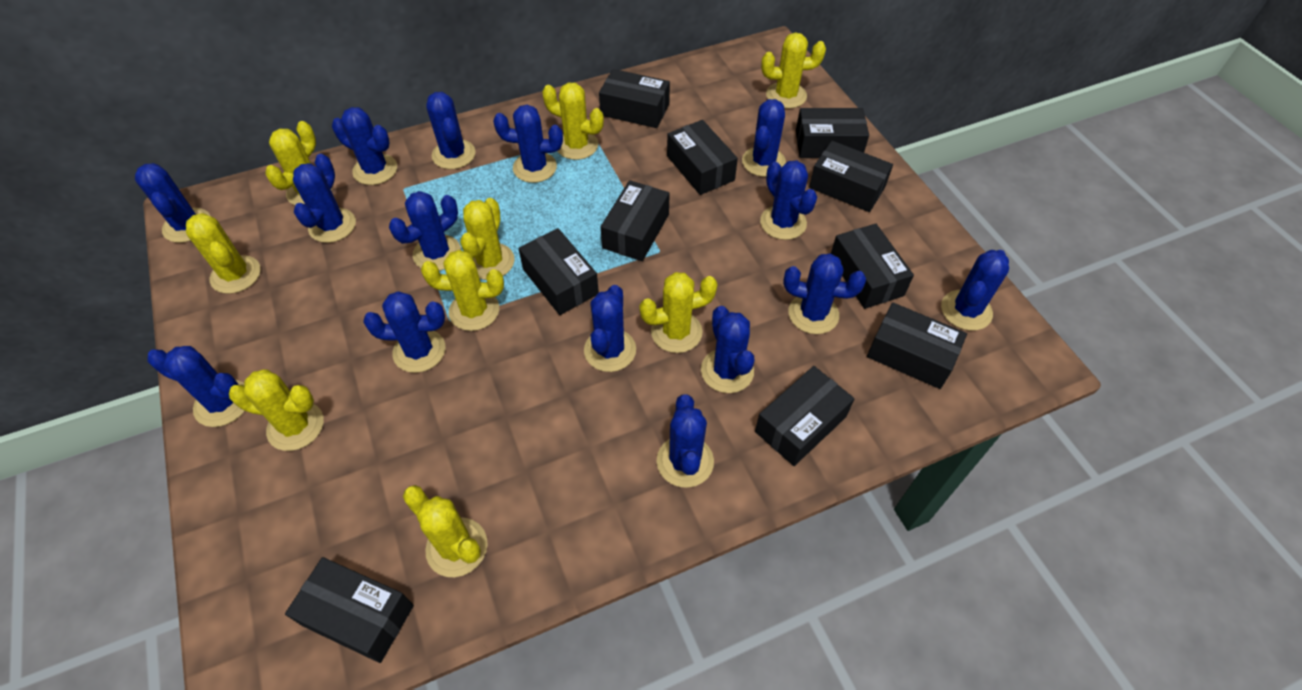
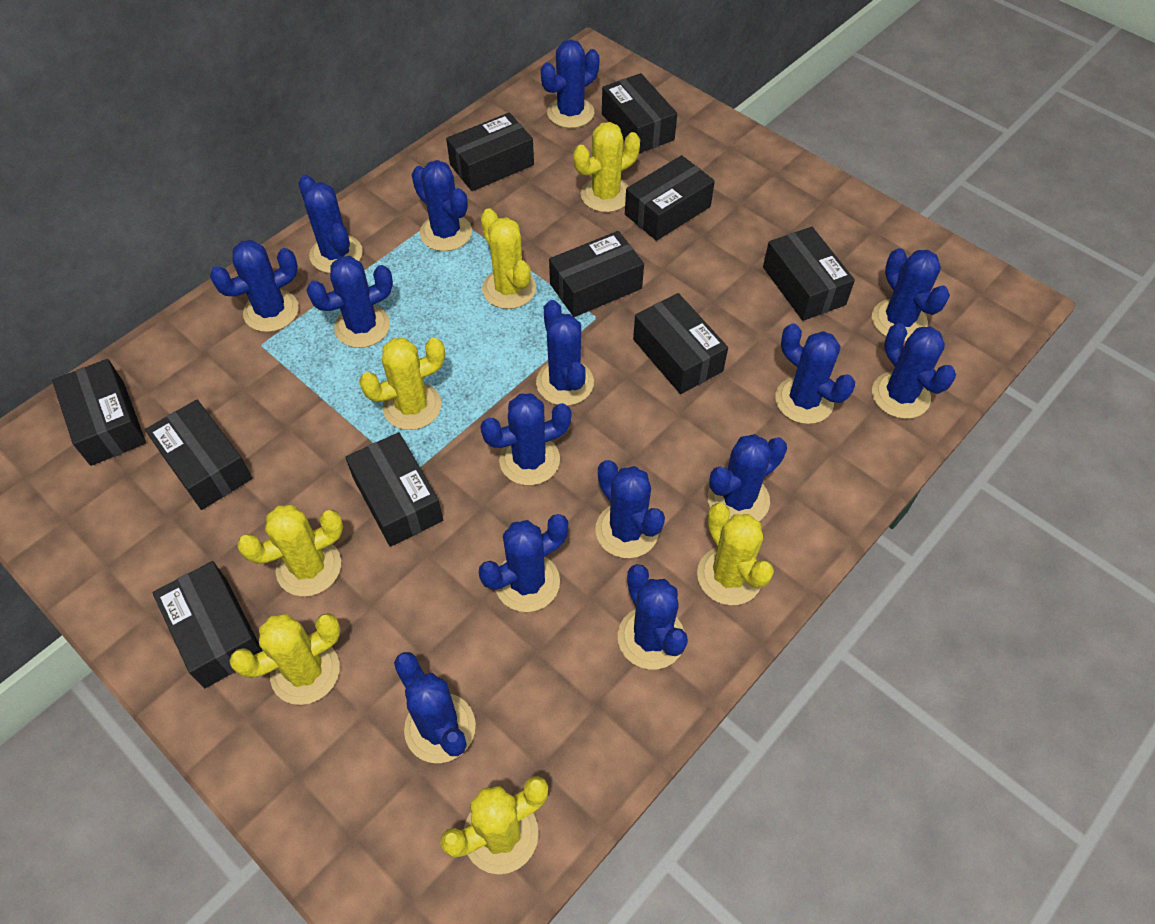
yellow cactus: 9 -> 7

